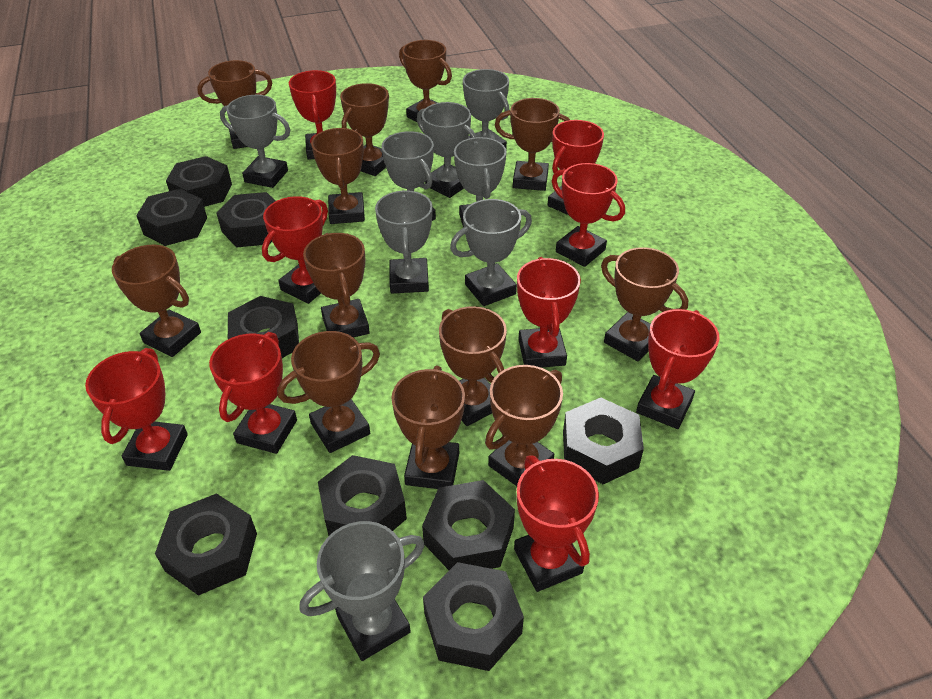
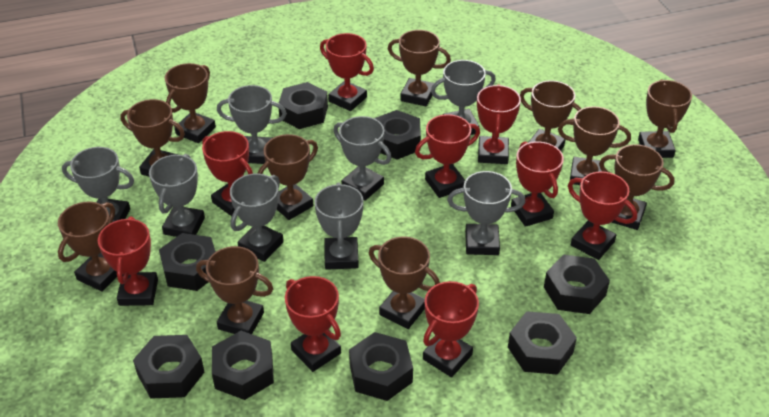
black nut: 9 -> 8
brown trophy: 12 -> 11

